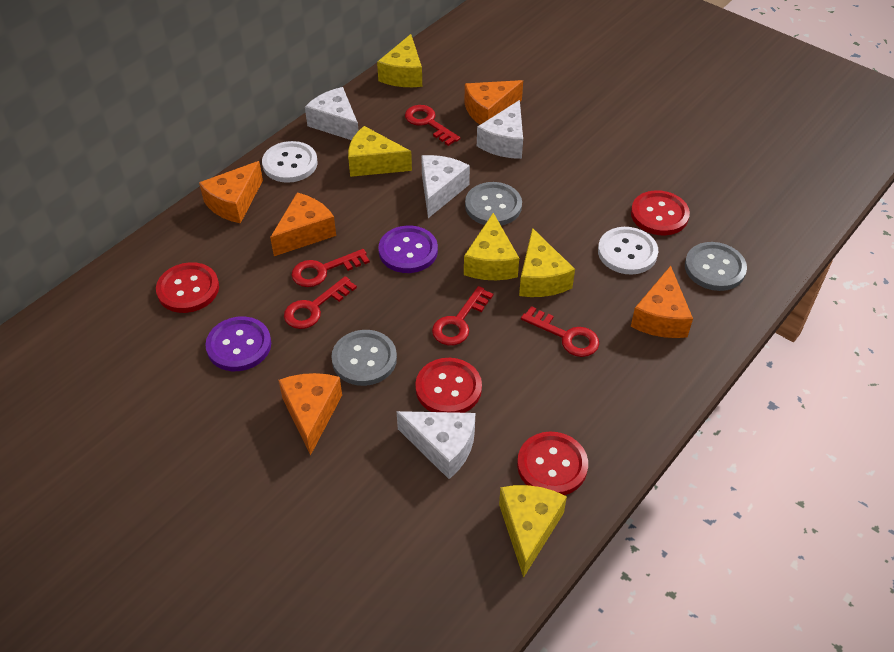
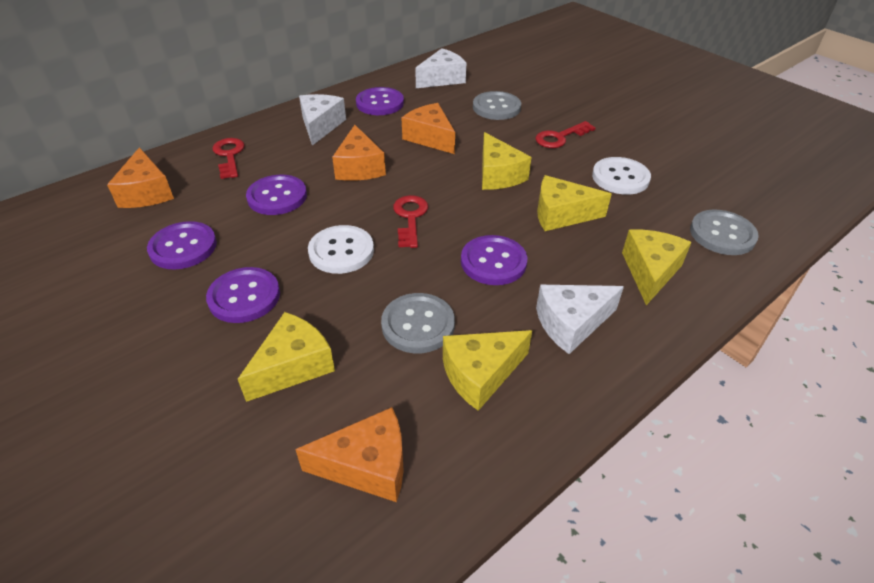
orange cheese: 5 -> 4
purple button: 2 -> 5
red button: 4 -> 0
red key: 5 -> 3
white cheese: 4 -> 3

